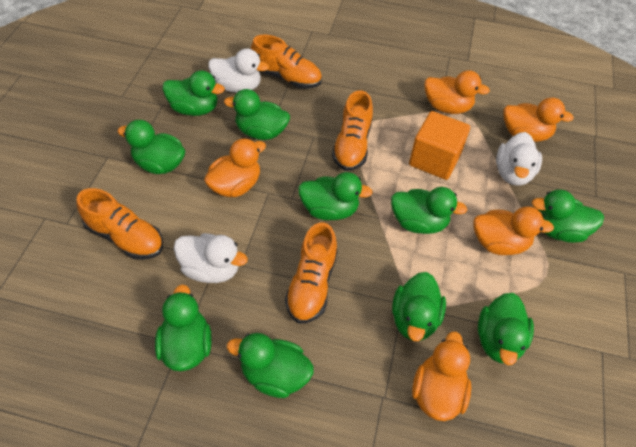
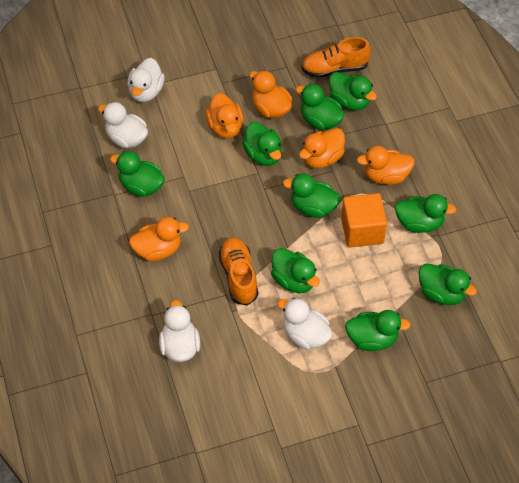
green duck: 10 -> 9
orange shoe: 4 -> 2
white duck: 3 -> 4

